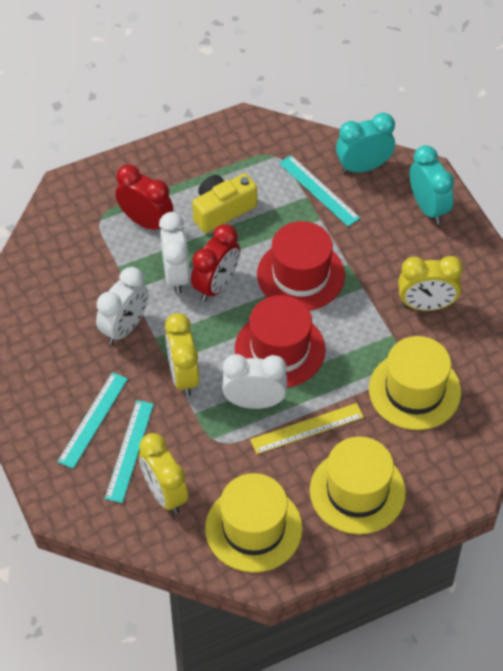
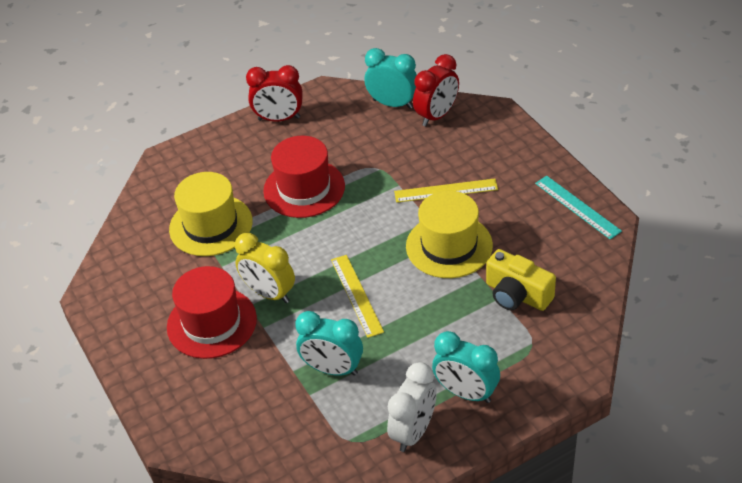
turquoise clock: 2 -> 3
turquoise ruler: 3 -> 1
white clock: 3 -> 1
yellow clock: 3 -> 1
yellow hat: 3 -> 2
yellow ruler: 1 -> 2

